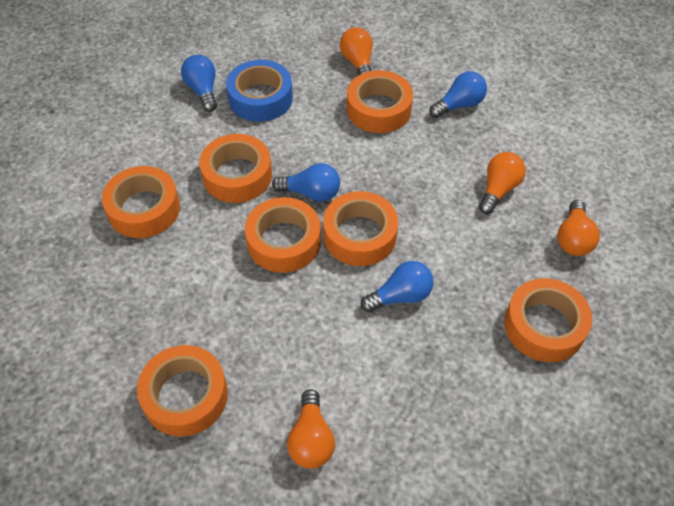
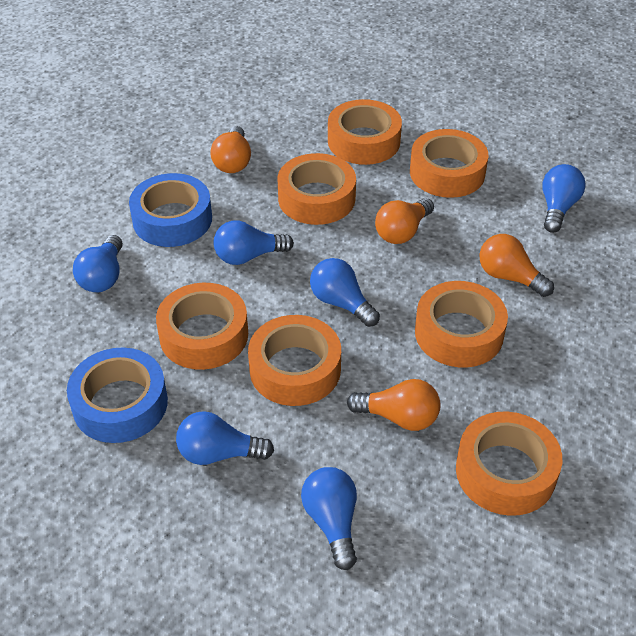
blue light bulb: 4 -> 6
blue tape: 1 -> 2

